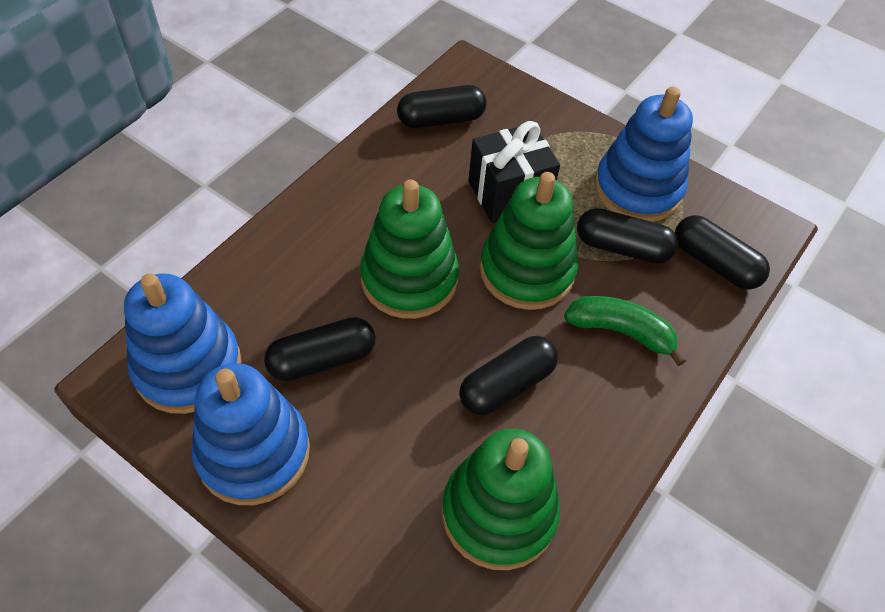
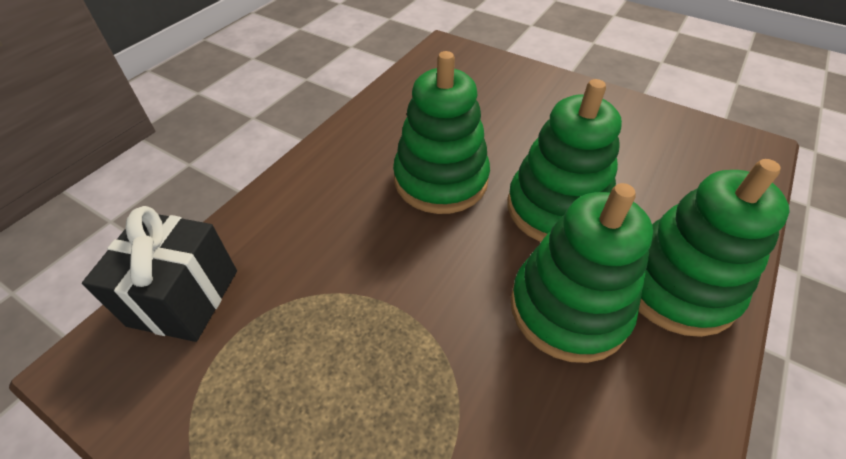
black capsule: 5 -> 0
blue stacking toy: 3 -> 0
green banana: 1 -> 0
green stacking toy: 3 -> 4

